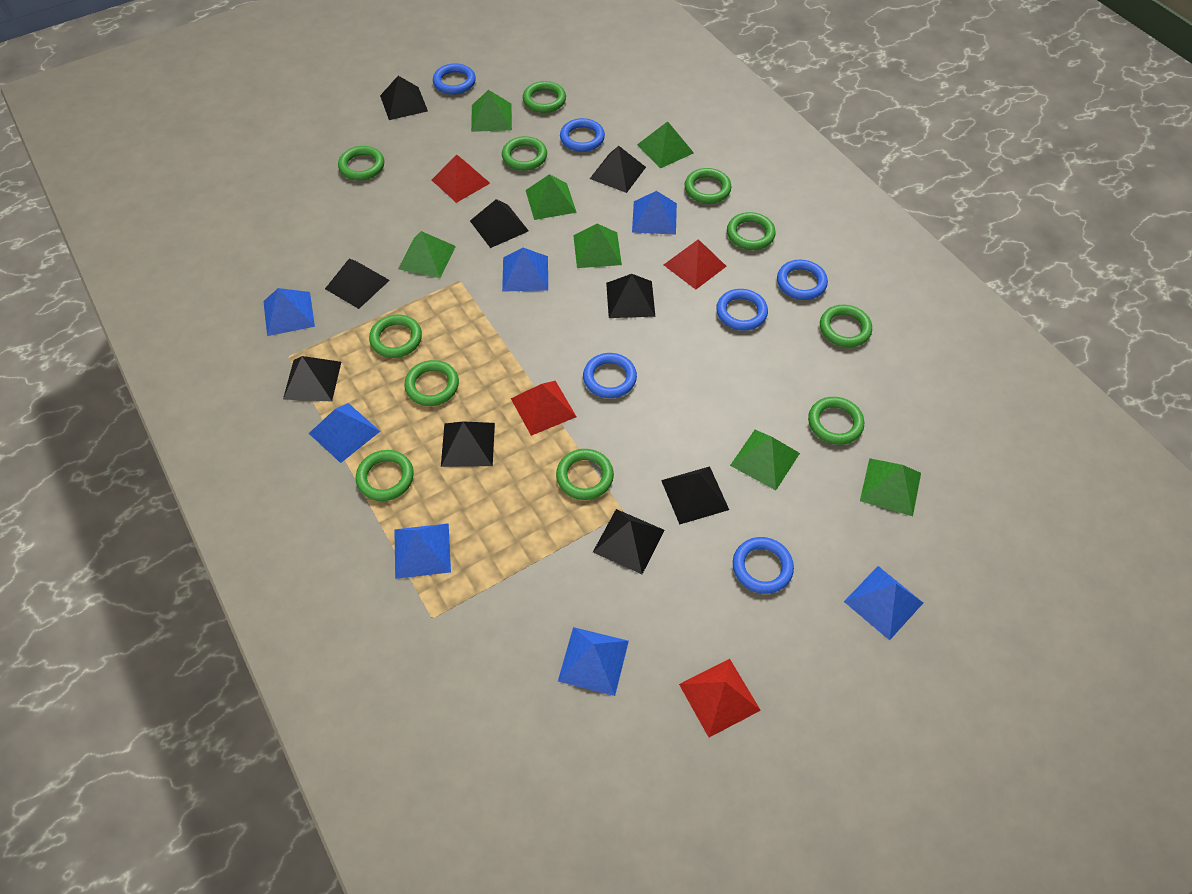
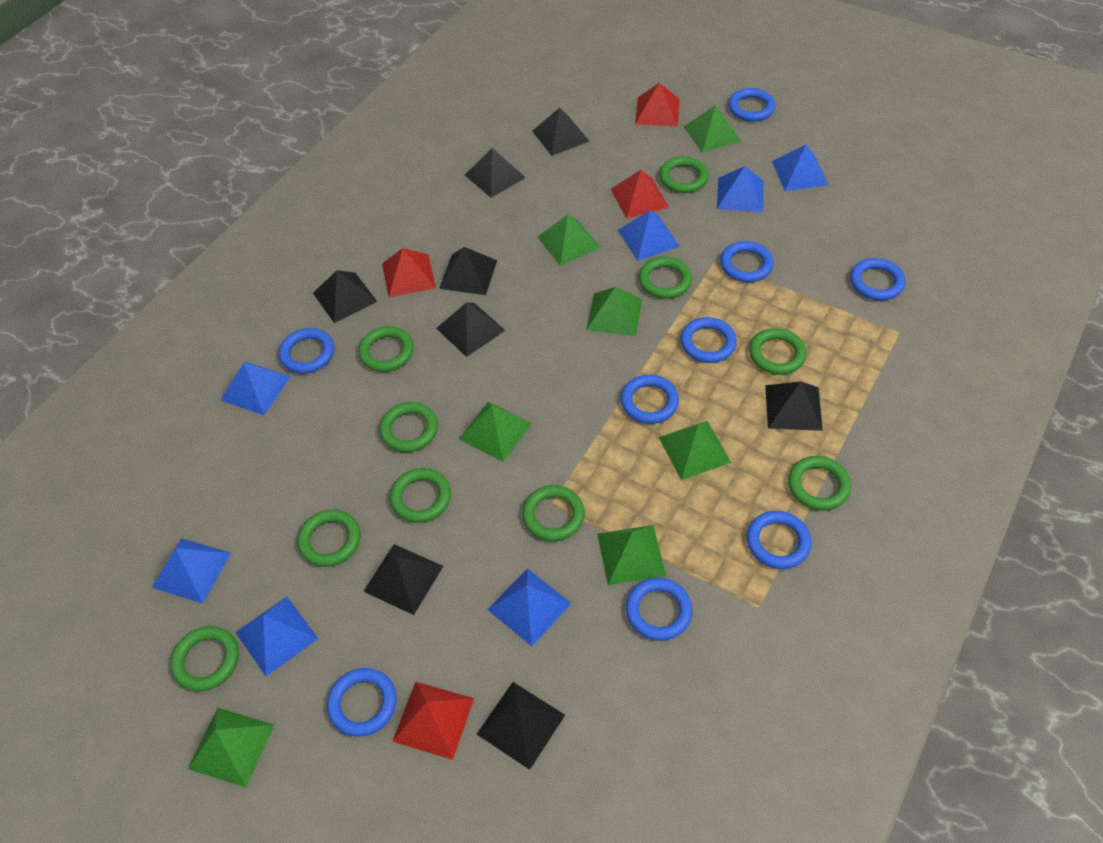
black pyramid: 9 -> 8
blue ring: 6 -> 9
green ring: 11 -> 10

